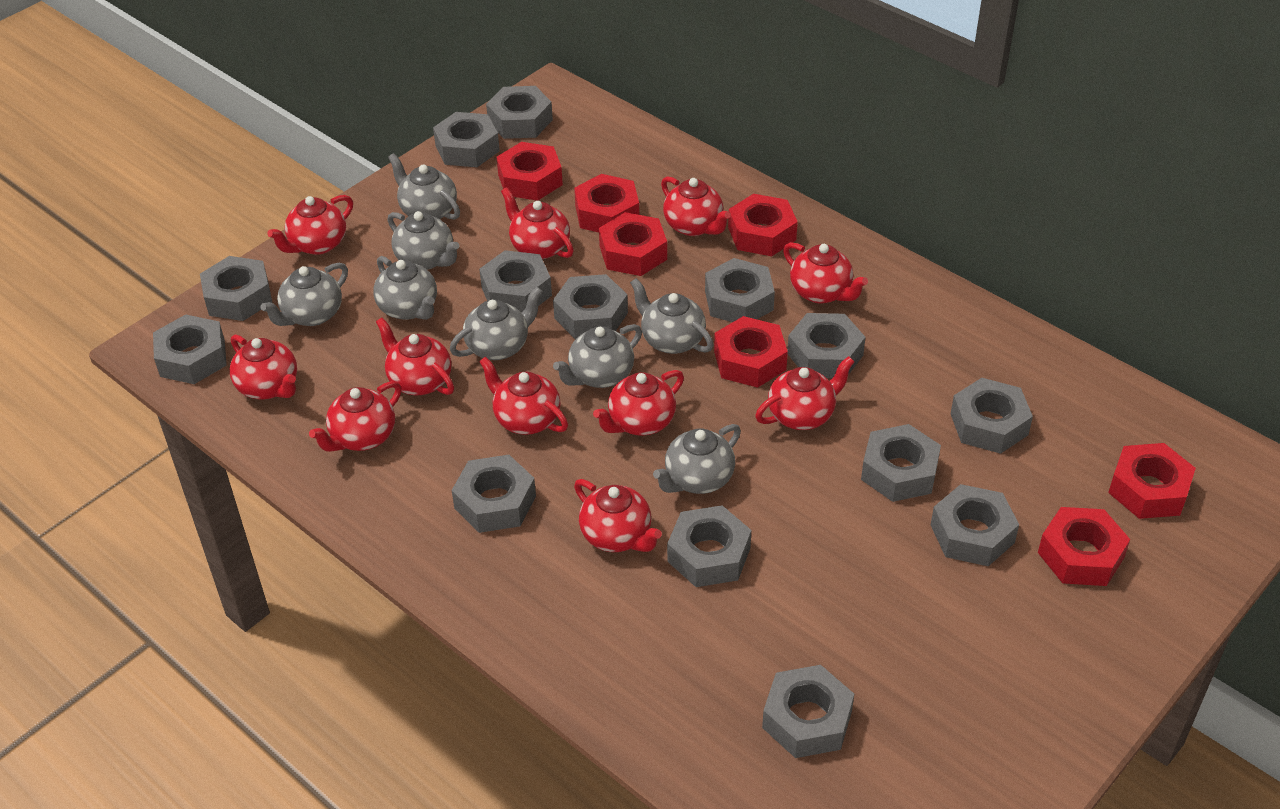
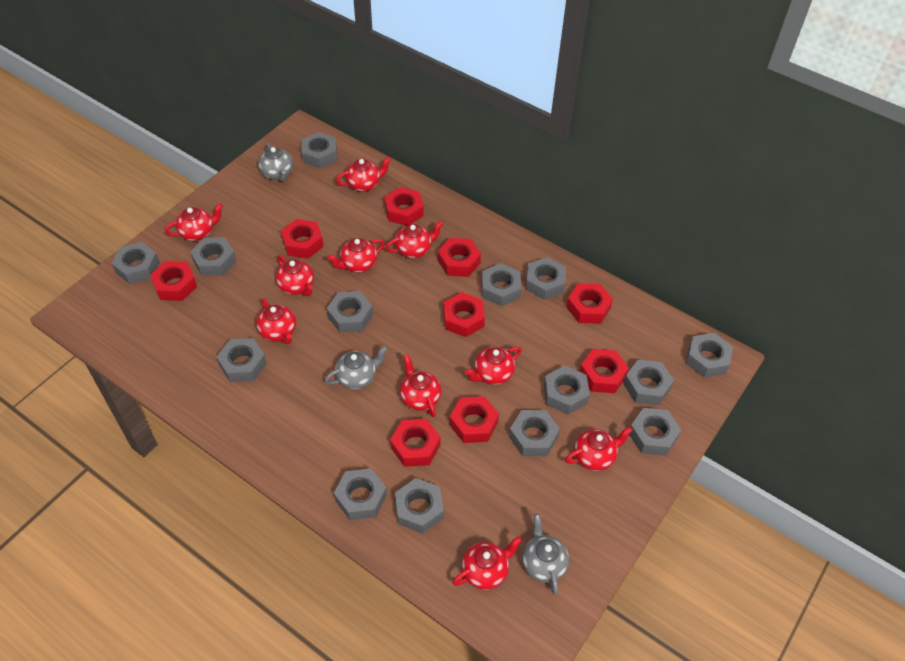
grey teapot: 8 -> 3
red nut: 7 -> 9
red teapot: 11 -> 10

